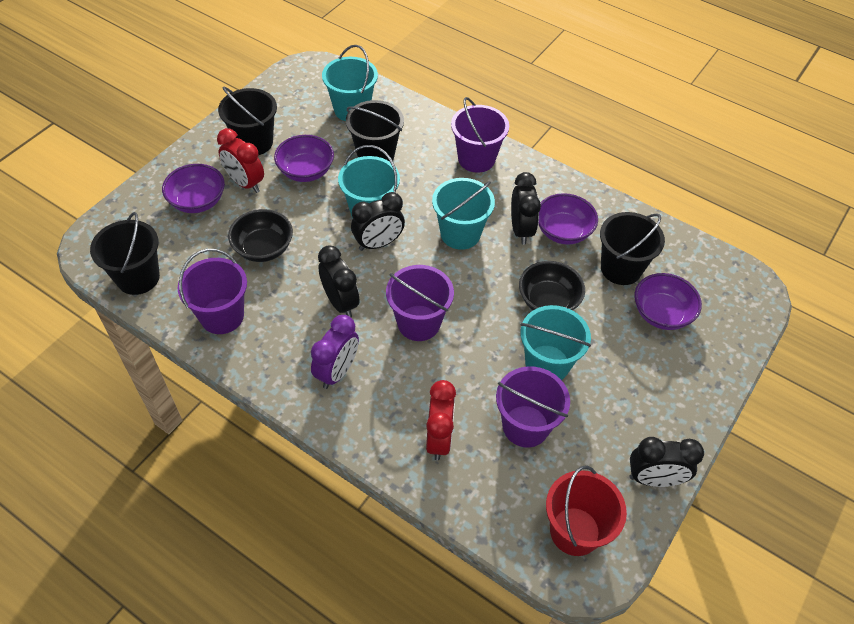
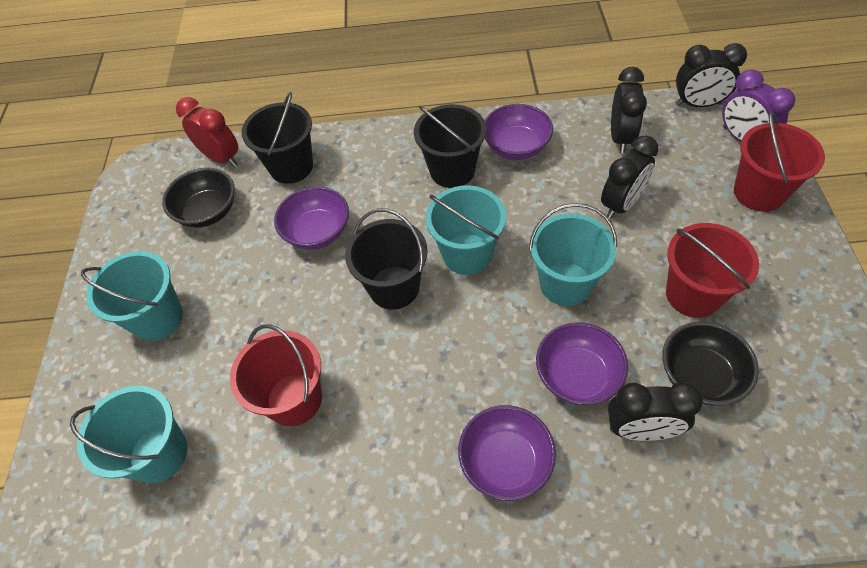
black bucket: 4 -> 3
purple bucket: 4 -> 0
red bucket: 1 -> 3
red clock: 2 -> 1

